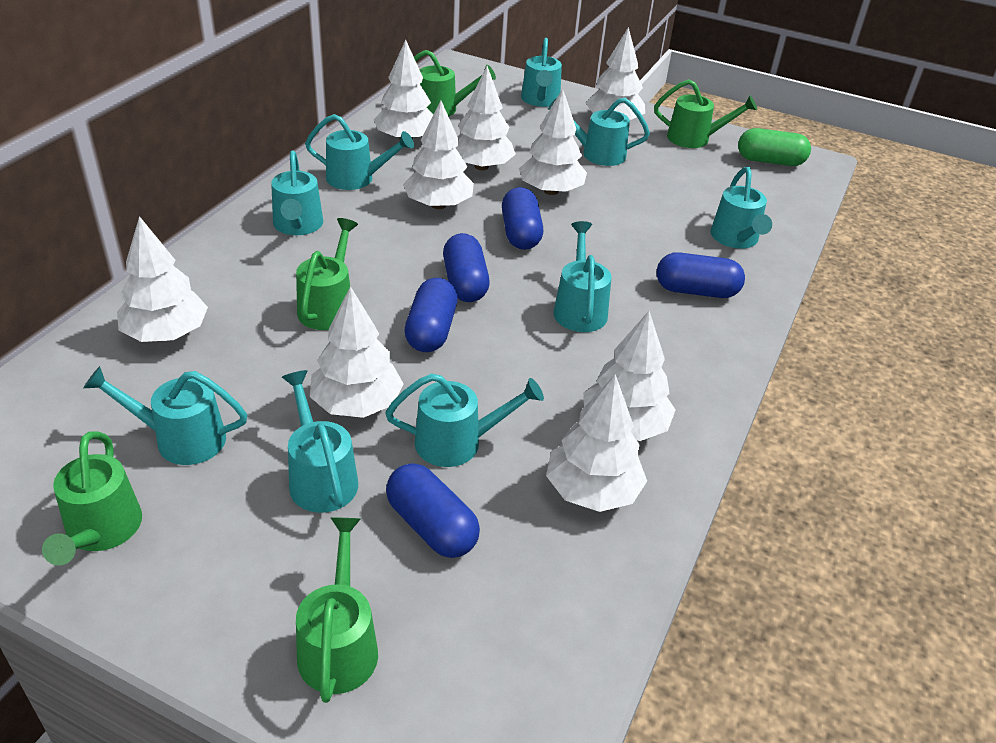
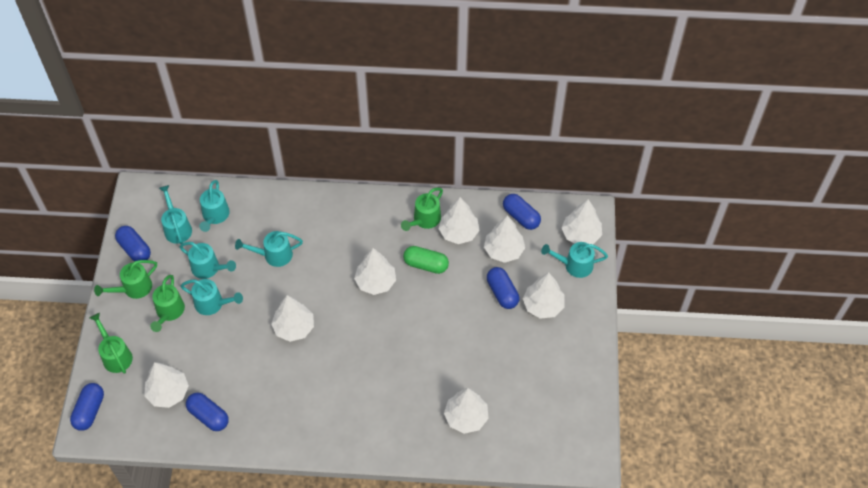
green watering can: 5 -> 4
turquoise watering can: 9 -> 6
white tree: 9 -> 8

